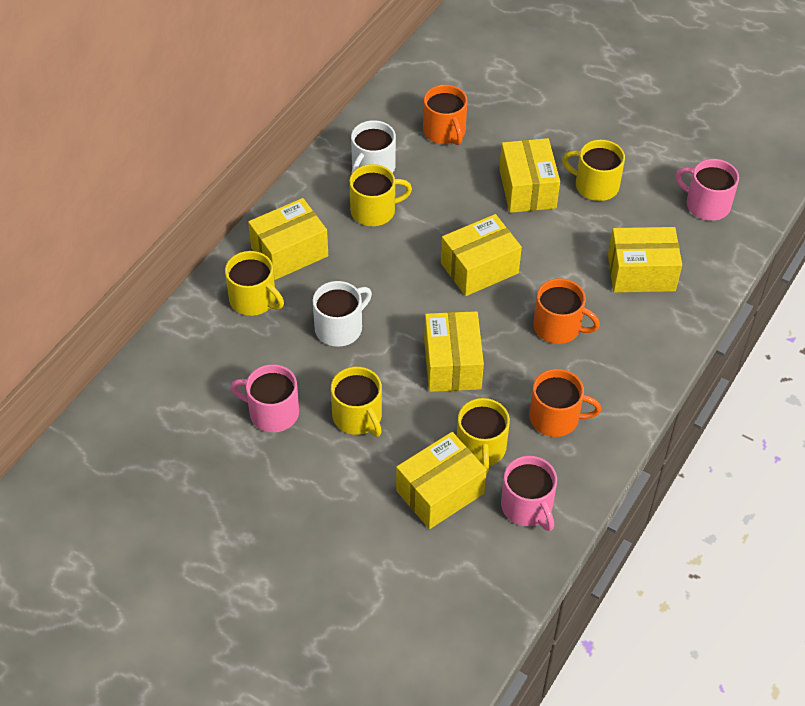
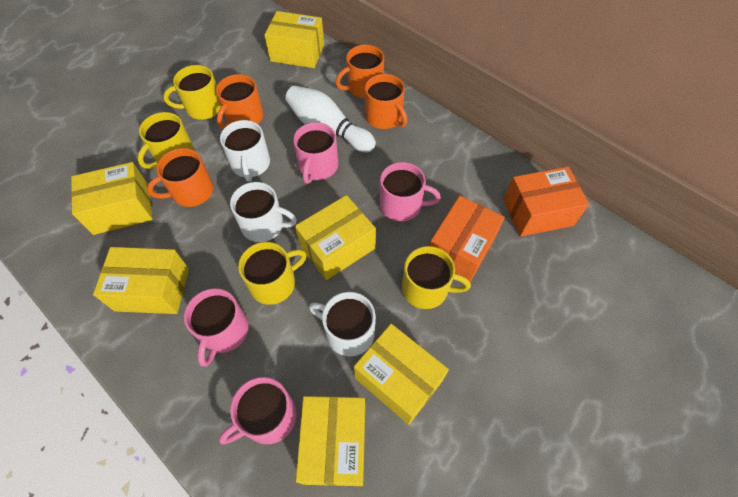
orange box: 0 -> 2
orange mug: 3 -> 4
pink mug: 3 -> 4
white bowling pin: 0 -> 1
white mug: 2 -> 3
yellow mug: 5 -> 4

